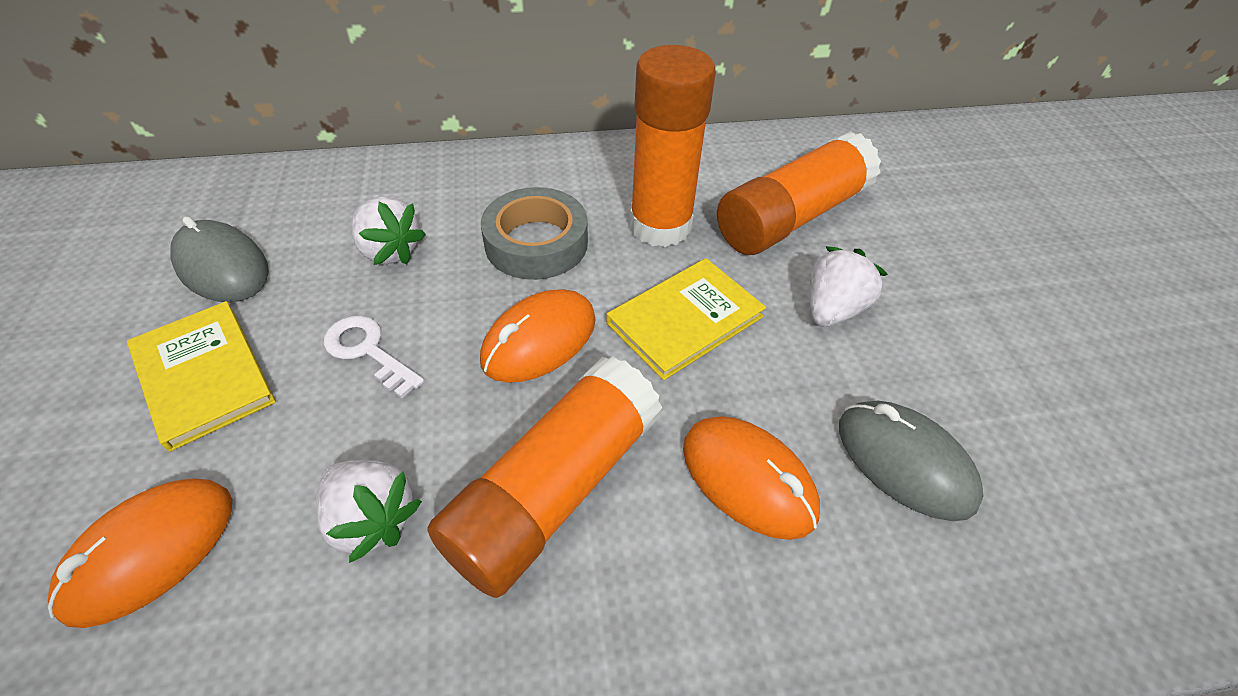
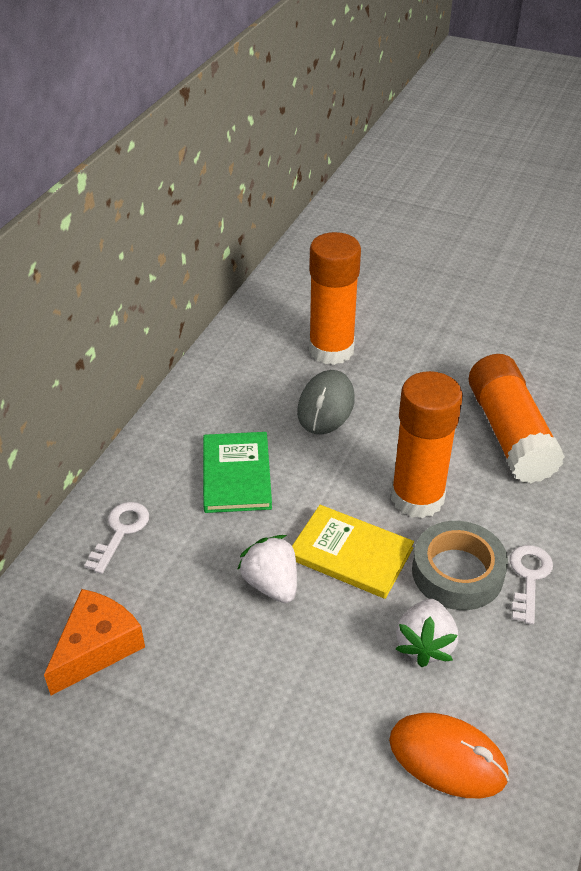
green book: 0 -> 1
grey mouse: 2 -> 1
orange cheese: 0 -> 1
orange mouse: 3 -> 1
white key: 1 -> 2
white strawberry: 3 -> 2
yellow book: 2 -> 1

